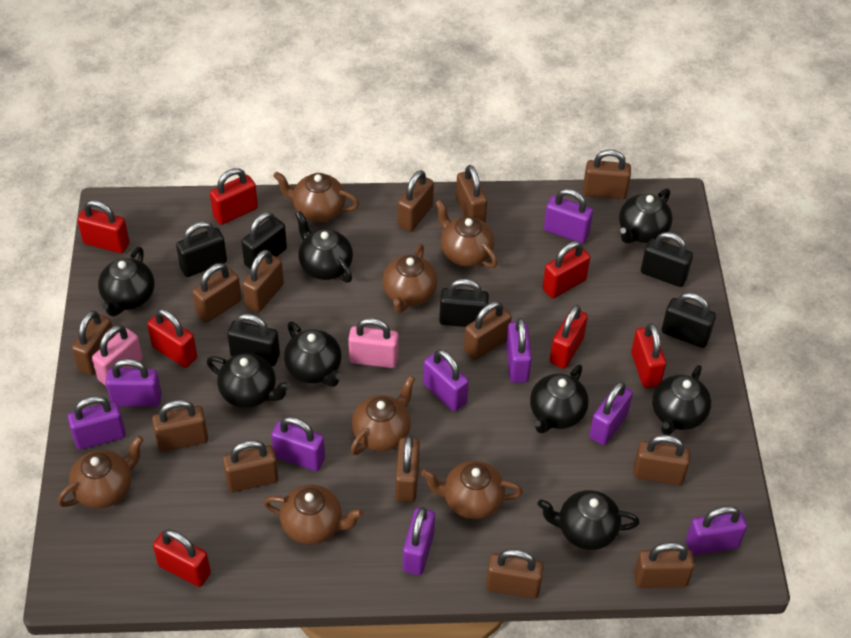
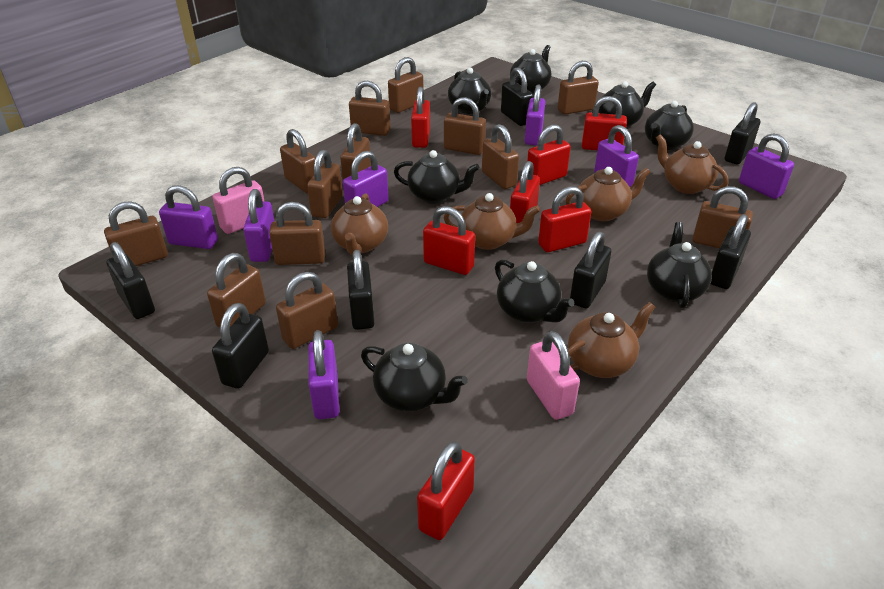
black padlock: 6 -> 7
brown teapot: 7 -> 5
purple padlock: 9 -> 7

